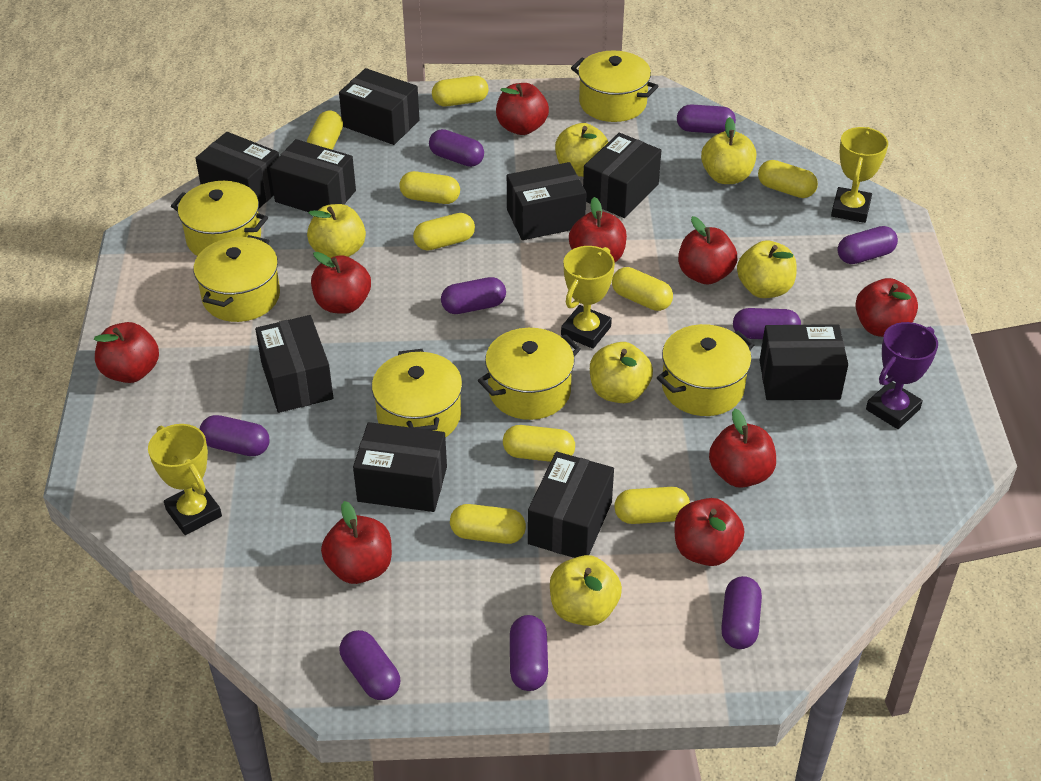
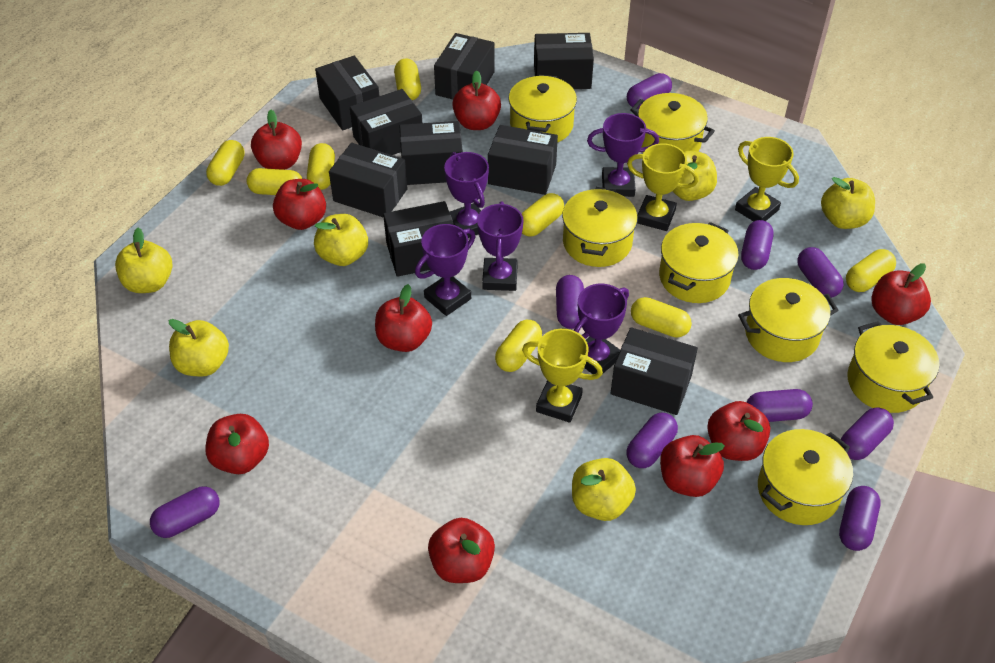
purple trophy: 1 -> 5
yellow capsule: 9 -> 8
yellow pot: 6 -> 7

